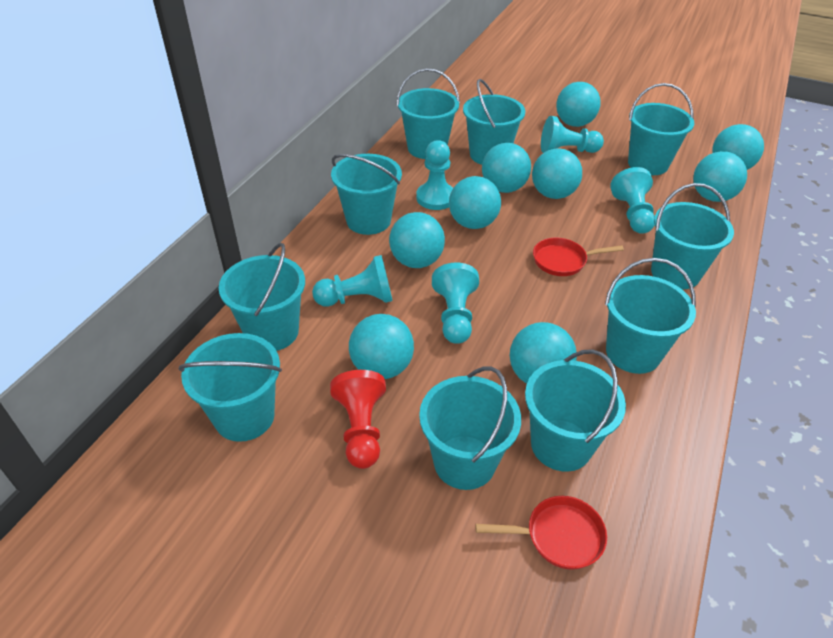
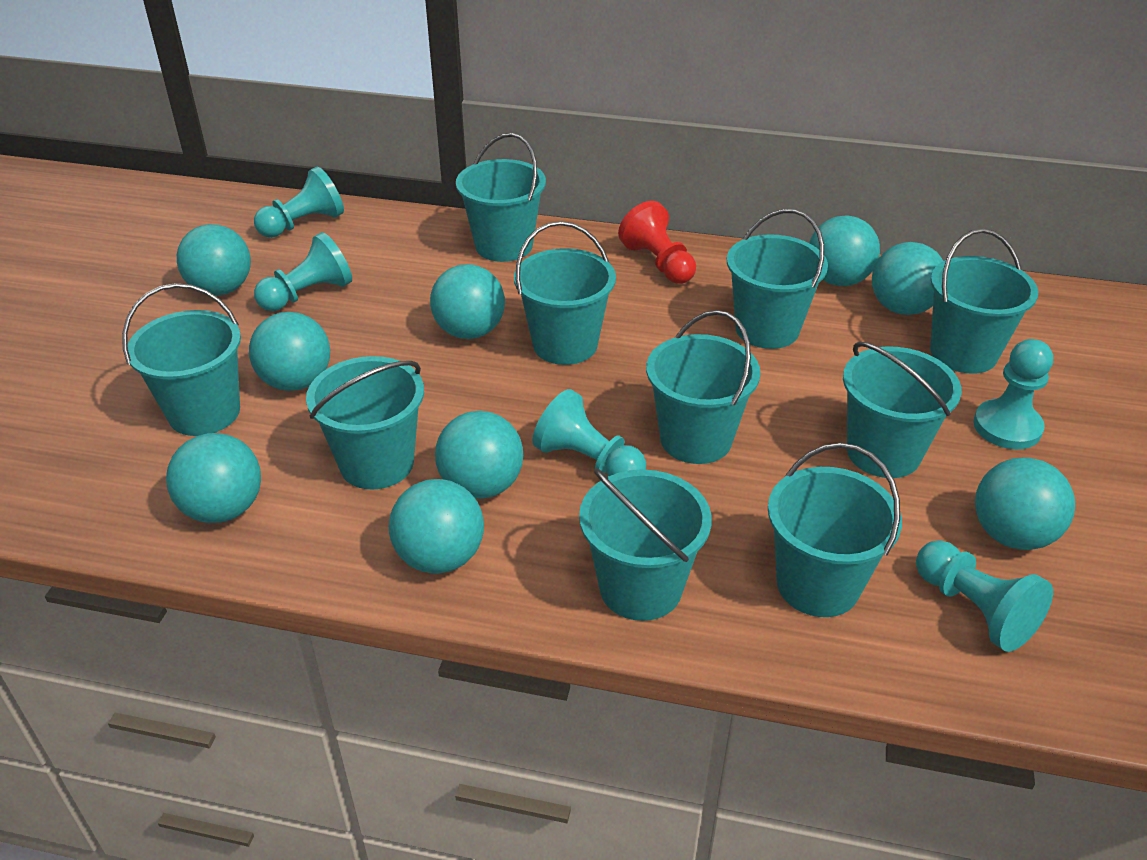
red pan: 2 -> 0

